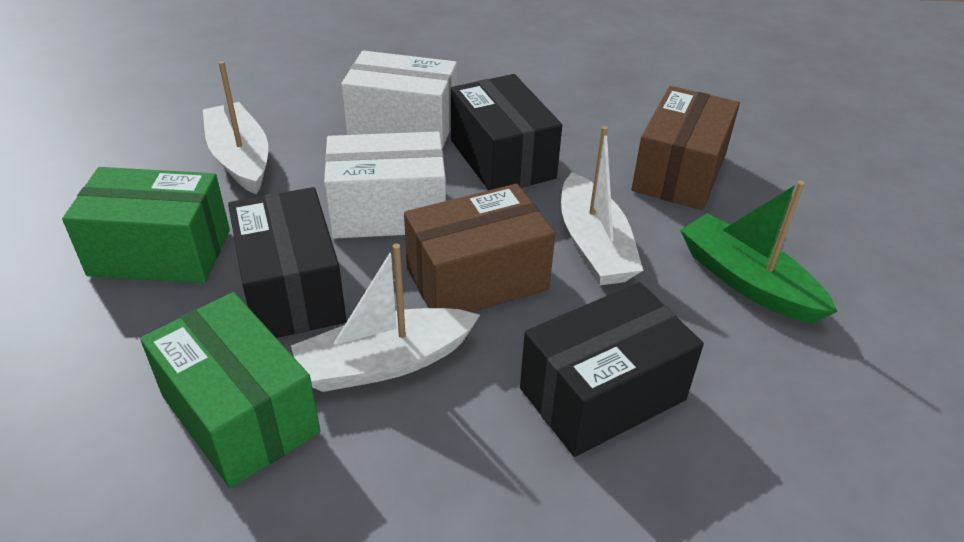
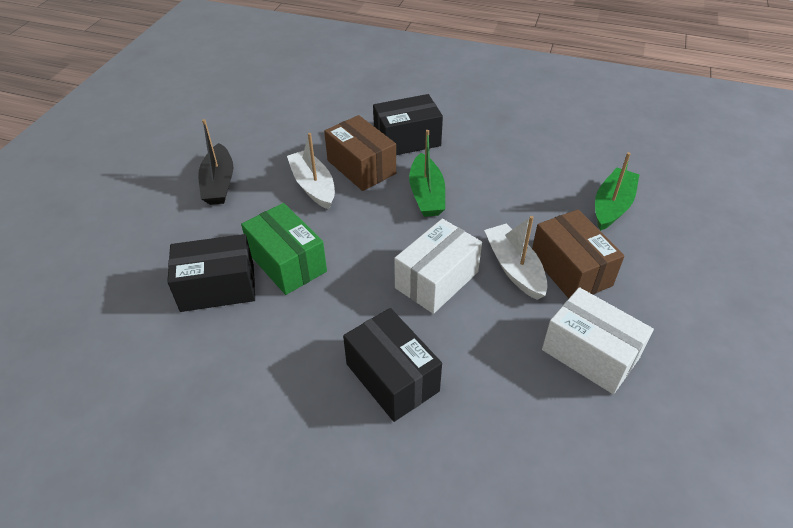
black boat: 0 -> 1
green boat: 1 -> 2
green box: 2 -> 1
white boat: 3 -> 2

